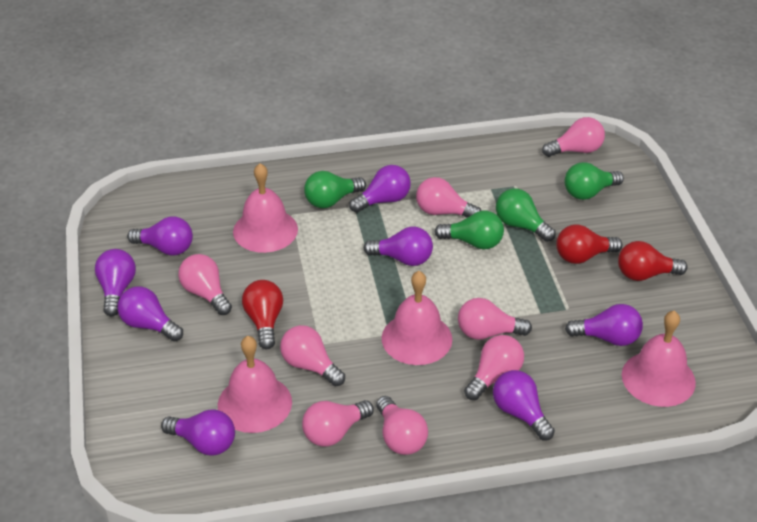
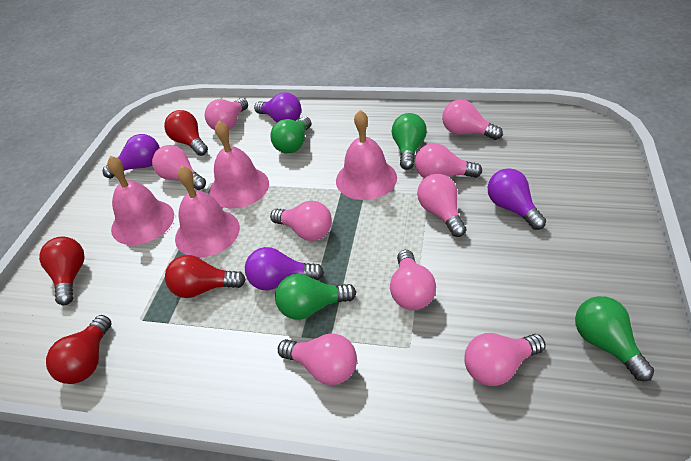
pink light bulb: 8 -> 9
purple light bulb: 8 -> 4
red light bulb: 3 -> 4

